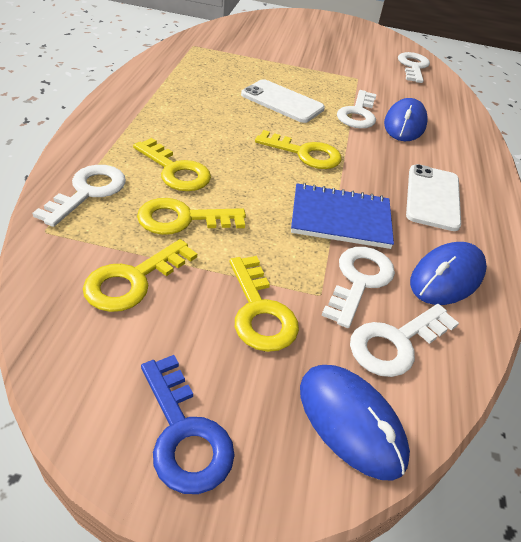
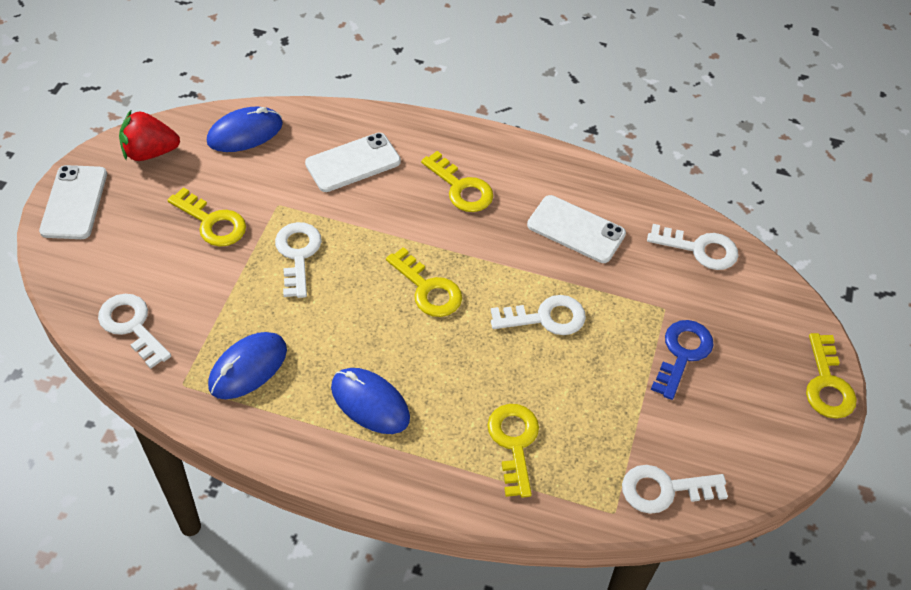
blue notebook: 1 -> 0
red strawberry: 0 -> 1
white phone: 2 -> 3

